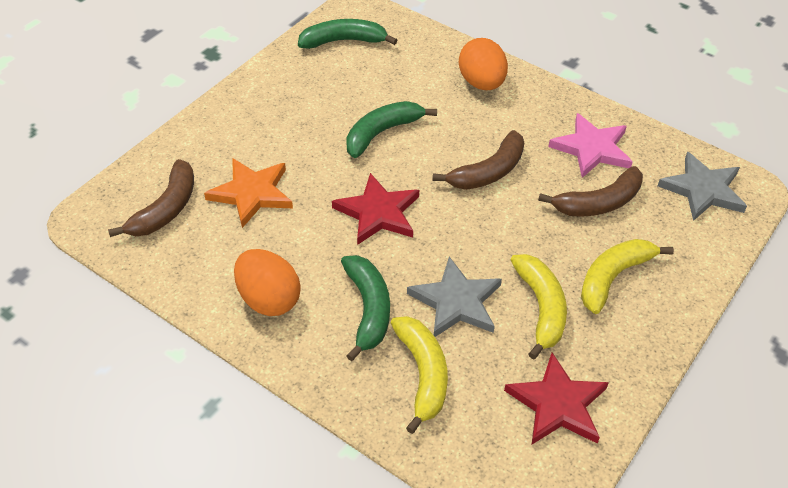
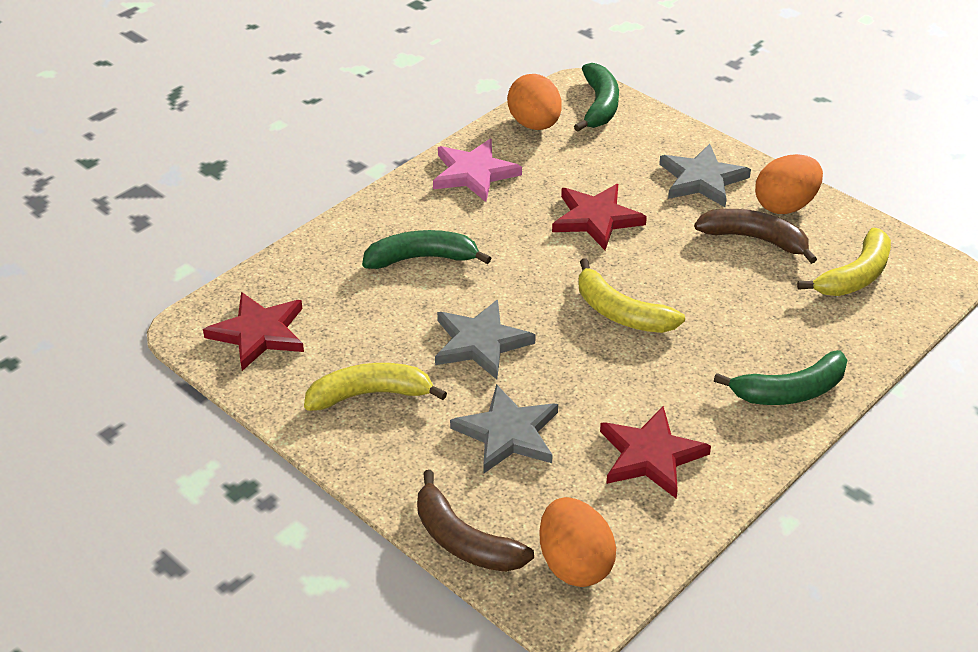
brown banana: 3 -> 2
grey star: 2 -> 3
orange egg: 2 -> 3
orange star: 1 -> 0
red star: 2 -> 3

